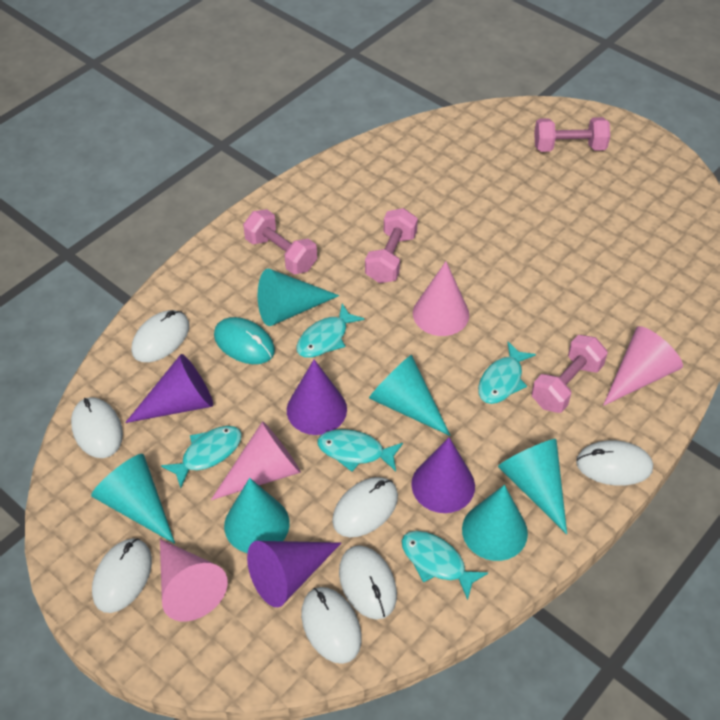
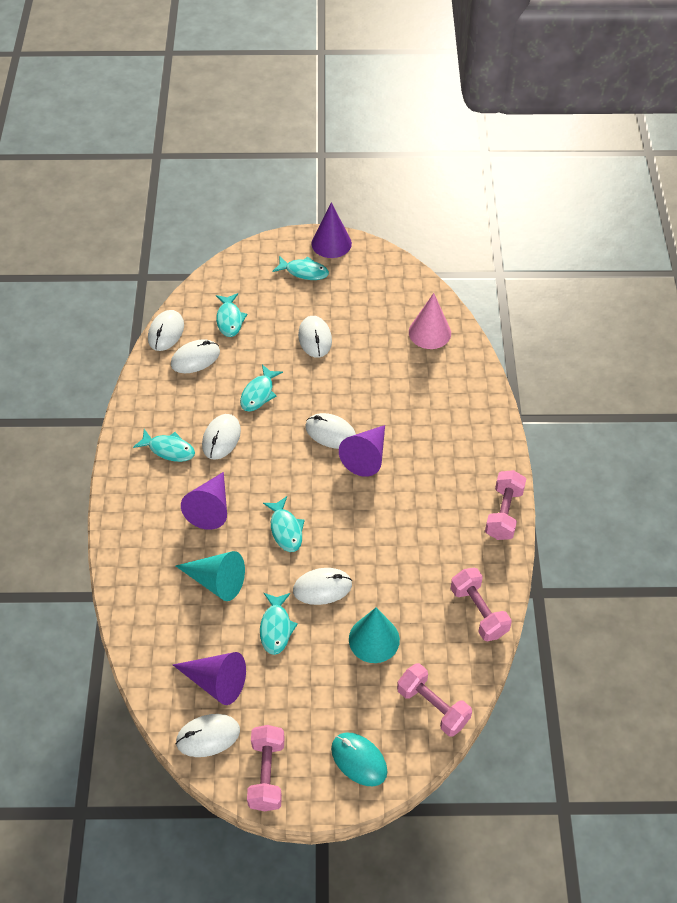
pink cone: 4 -> 1
turquoise cone: 6 -> 2
turquoise fish: 5 -> 6

